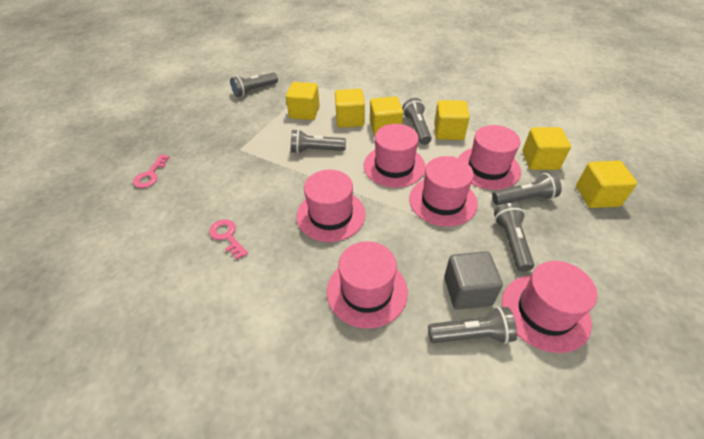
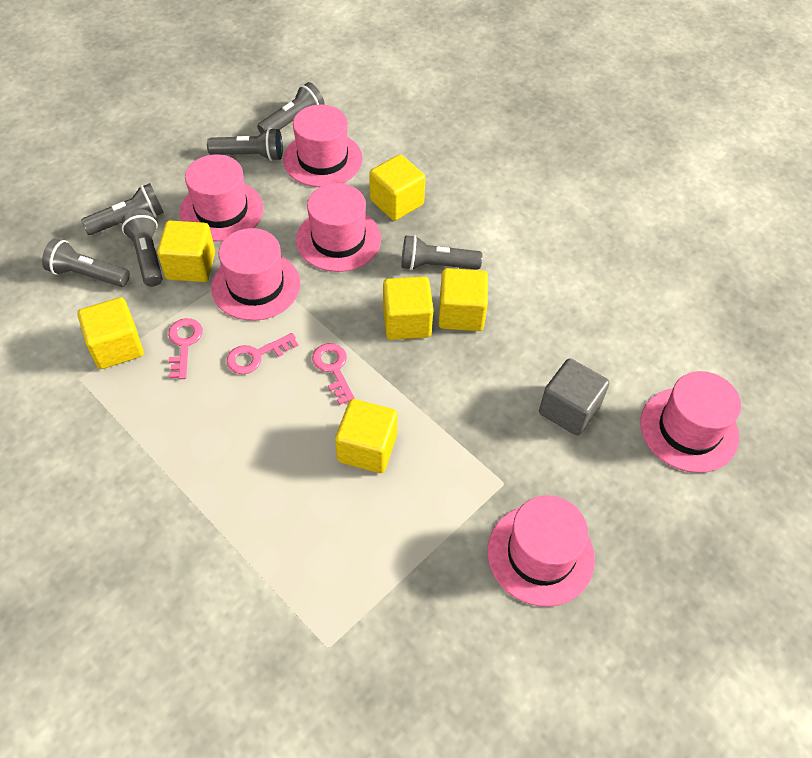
pink key: 2 -> 3

